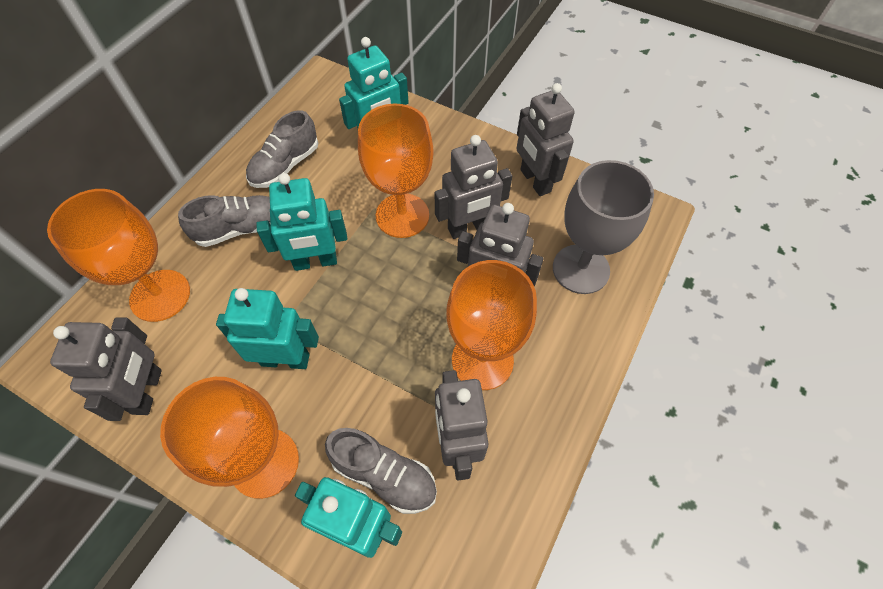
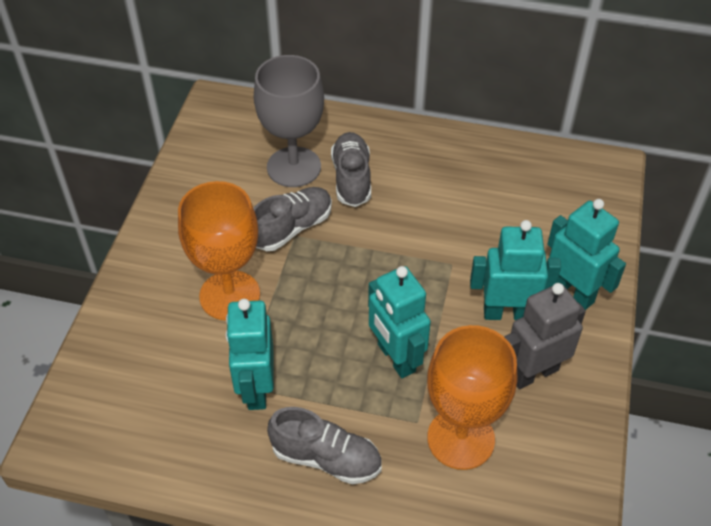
grey robot: 5 -> 1
orange goblet: 4 -> 2

